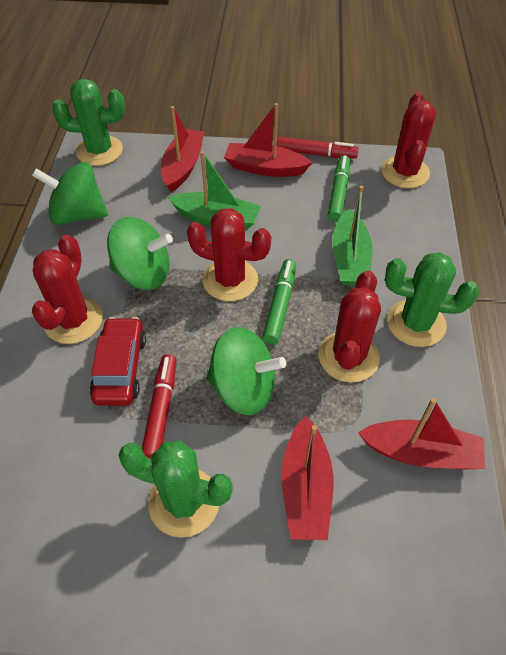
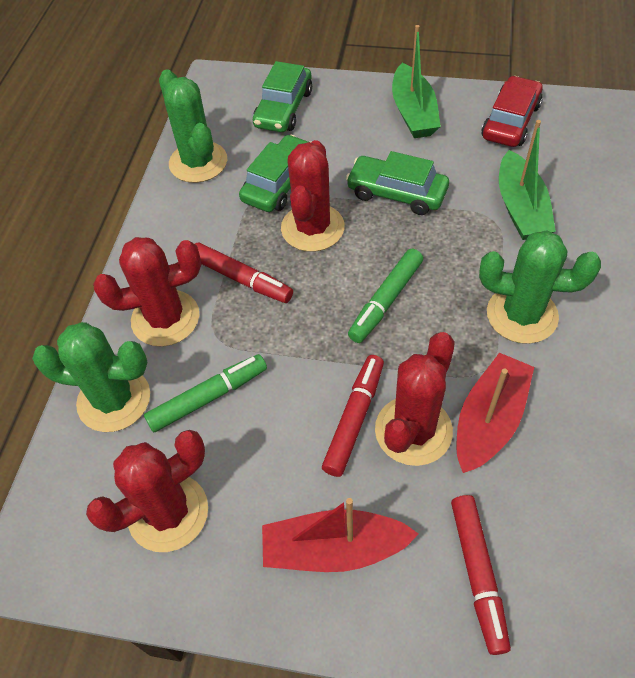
green car: 0 -> 3
green spinning top: 3 -> 0
red boat: 4 -> 2
red marker: 2 -> 3

